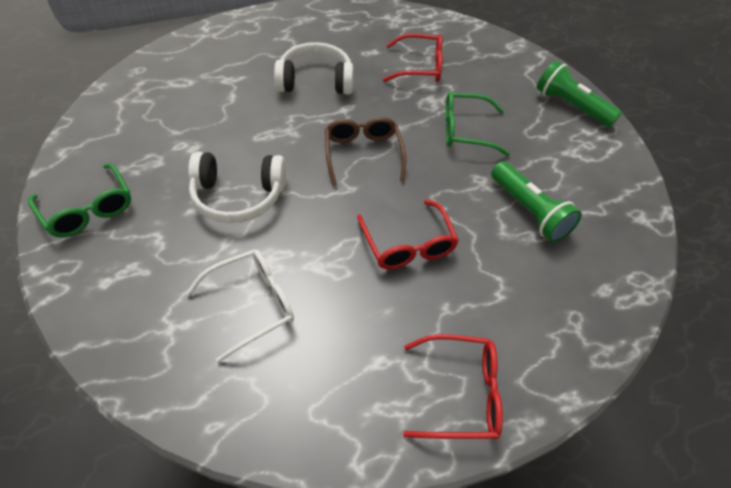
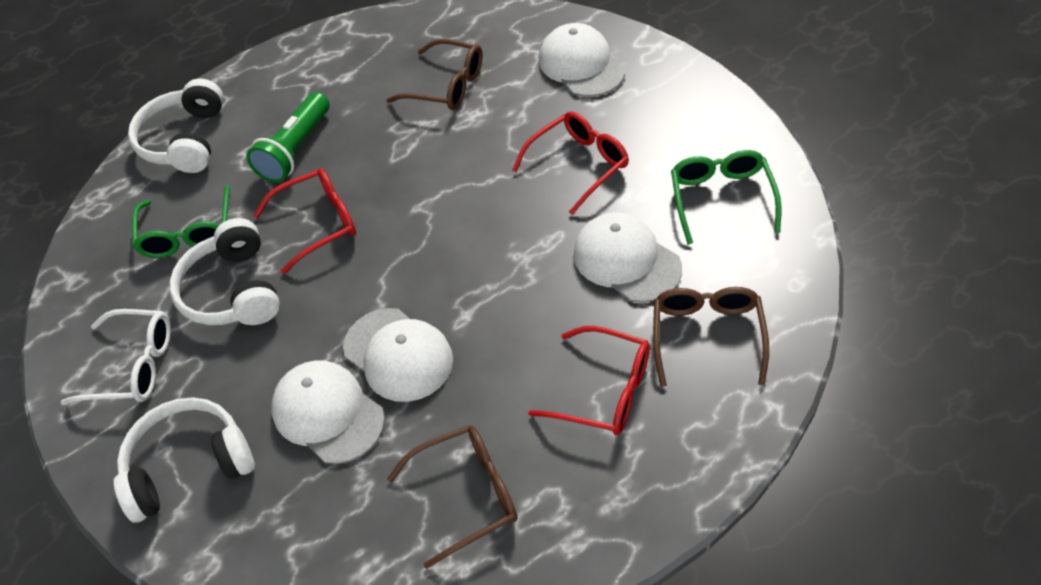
brown glasses: 1 -> 3
green flashlight: 2 -> 1
white cap: 0 -> 4
white headphones: 2 -> 3

